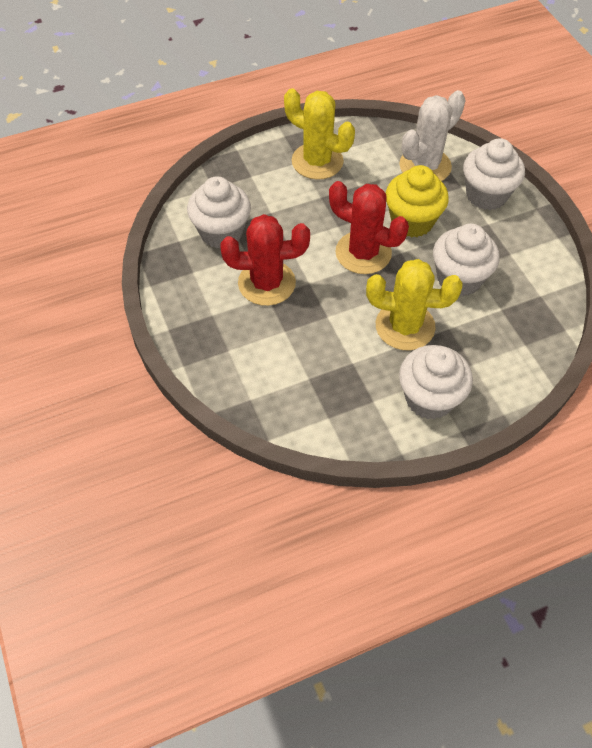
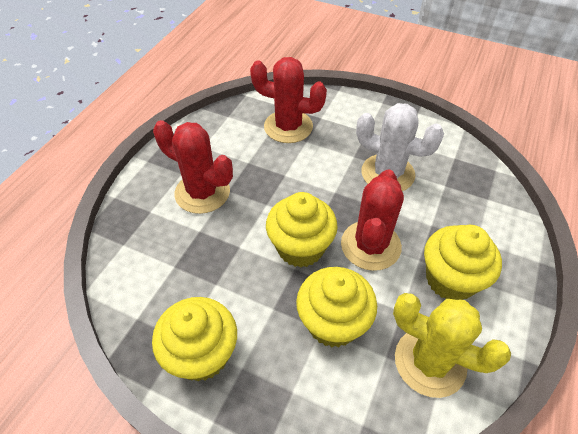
red cactus: 2 -> 3
white cupcake: 4 -> 0
yellow cactus: 2 -> 1
yellow cupcake: 1 -> 4

